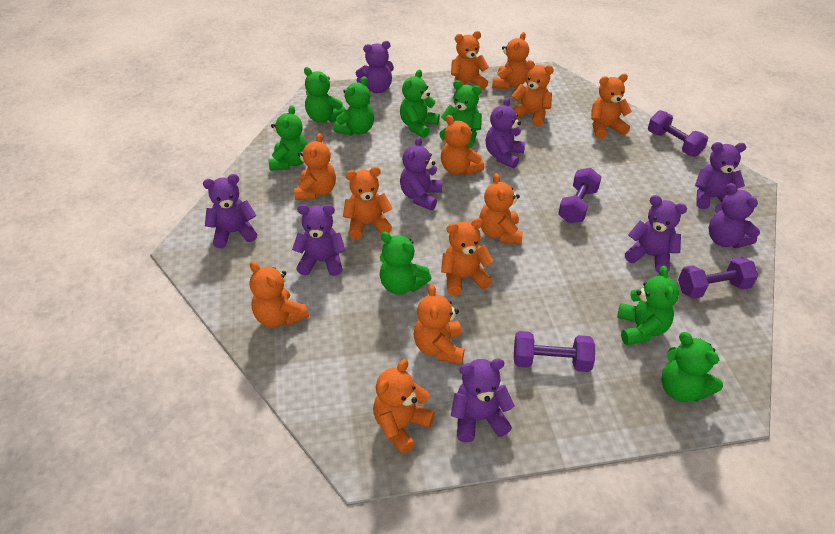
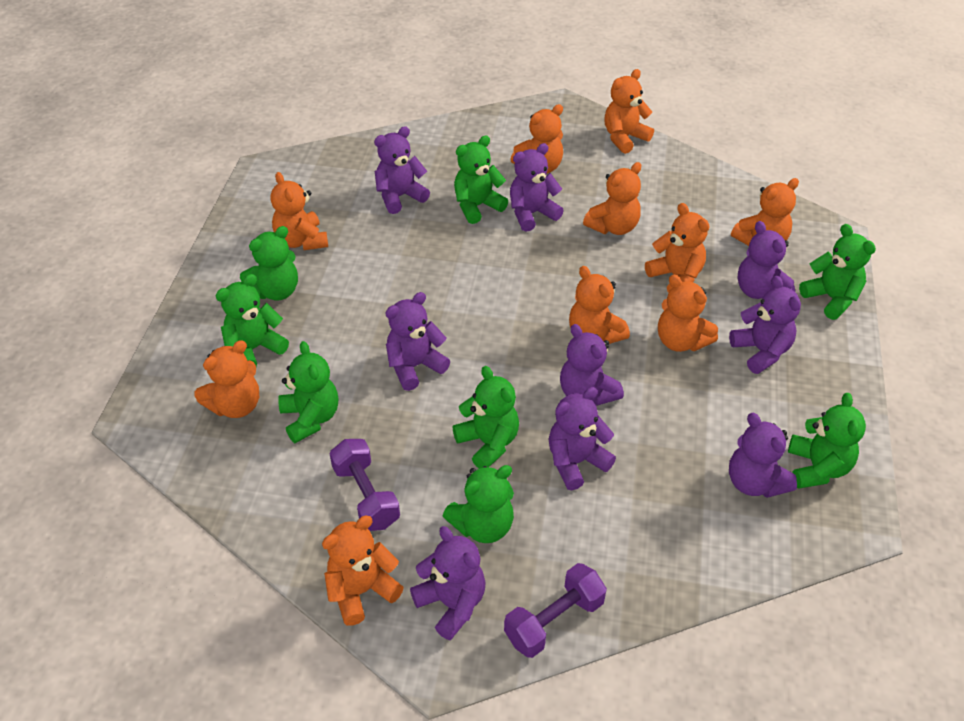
orange teddy bear: 12 -> 10
purple dumbbell: 4 -> 2

